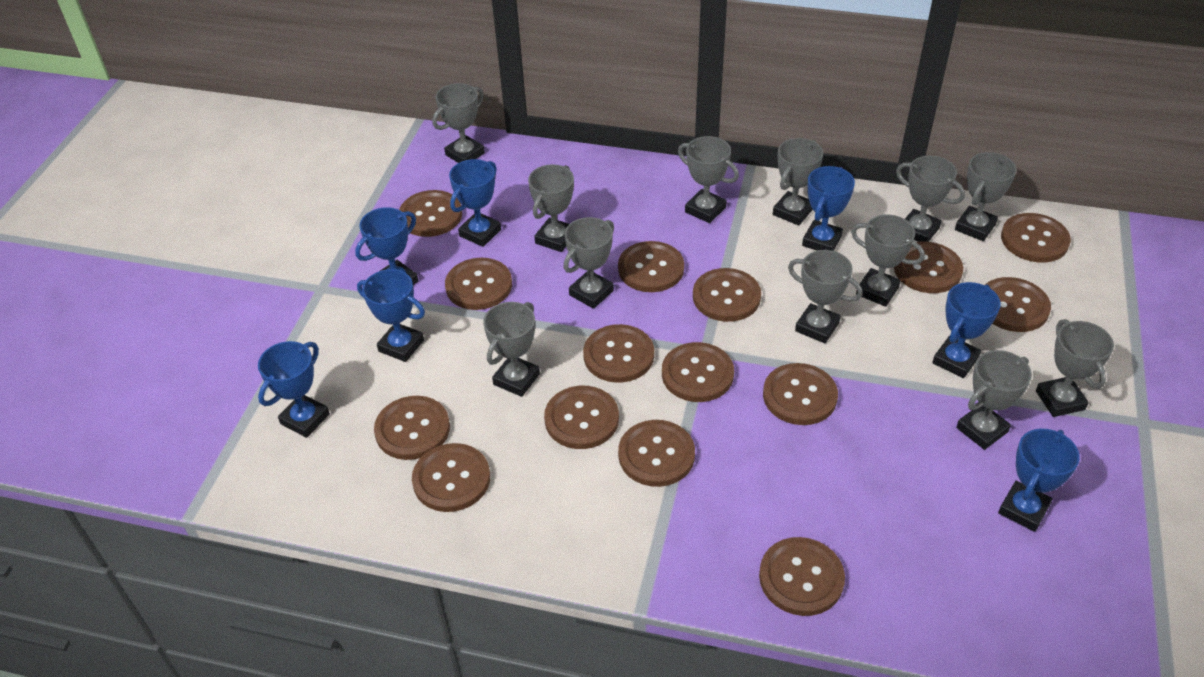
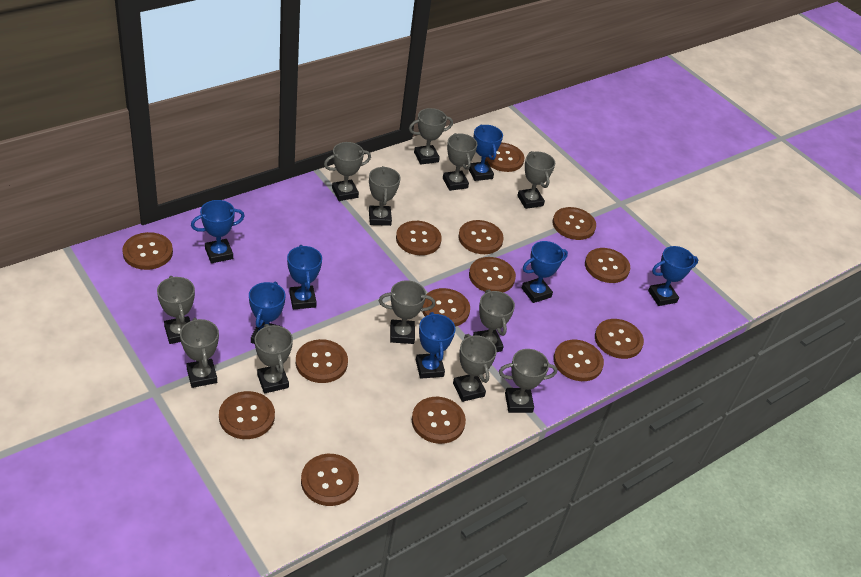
brown button: 15 -> 14

